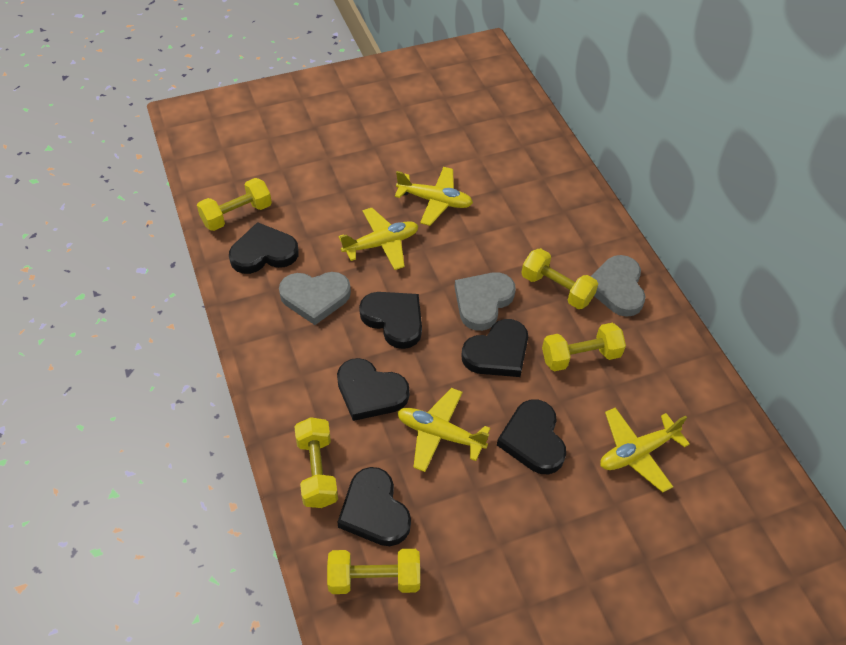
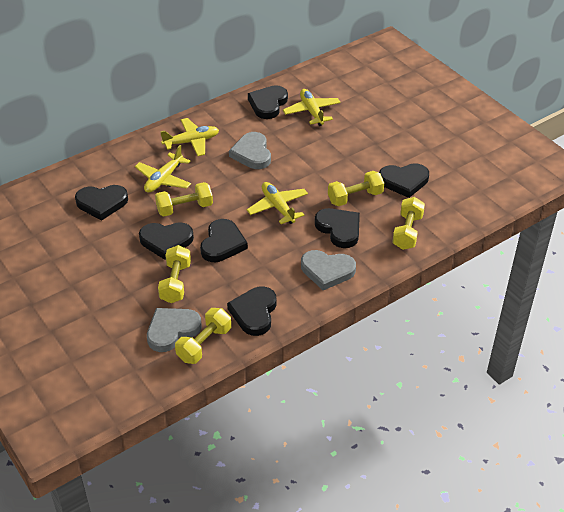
black heart: 6 -> 7

